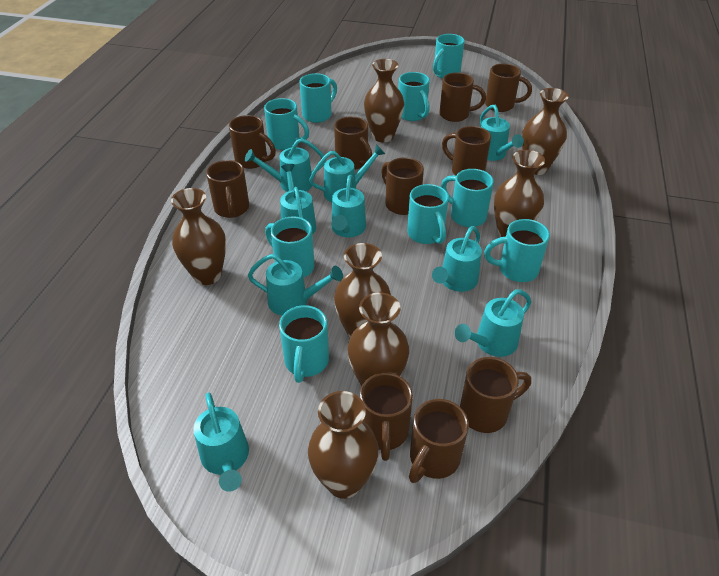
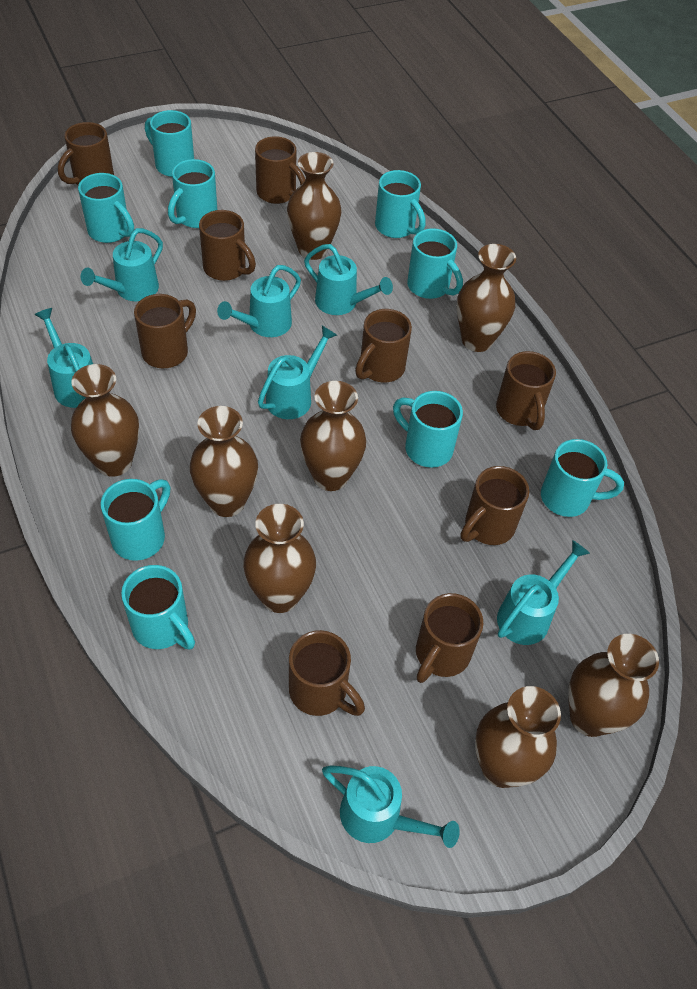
brown mug: 10 -> 9
brown vase: 7 -> 8
turquoise watering can: 9 -> 7

